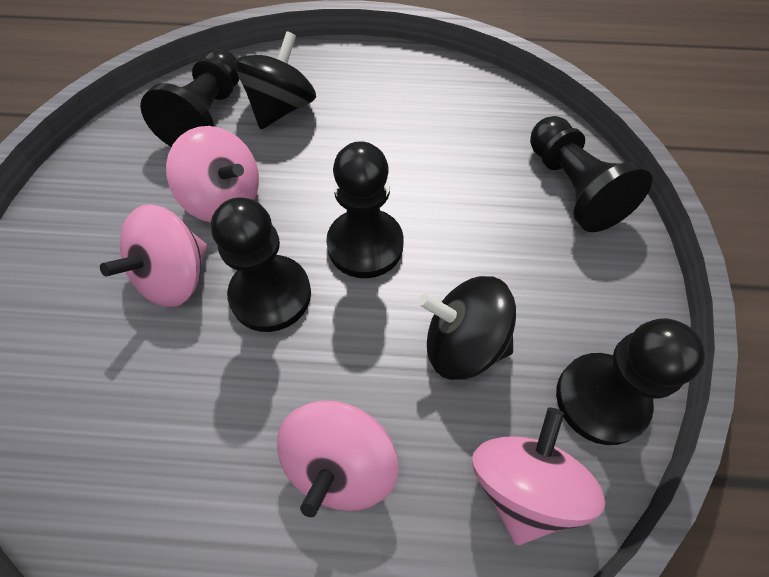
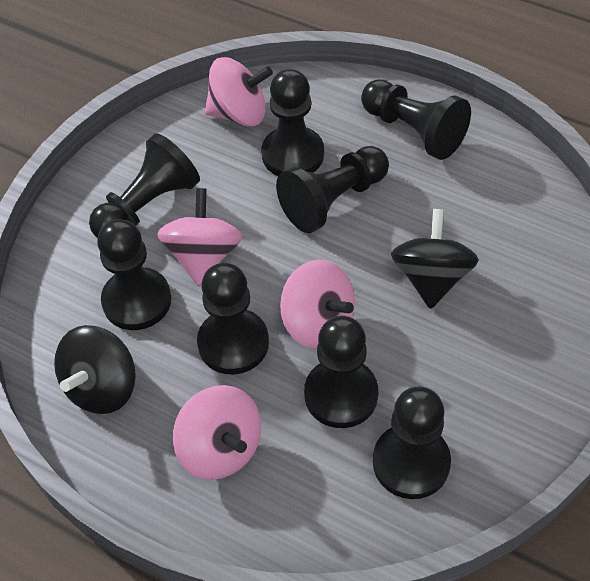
black pawn: 5 -> 8

